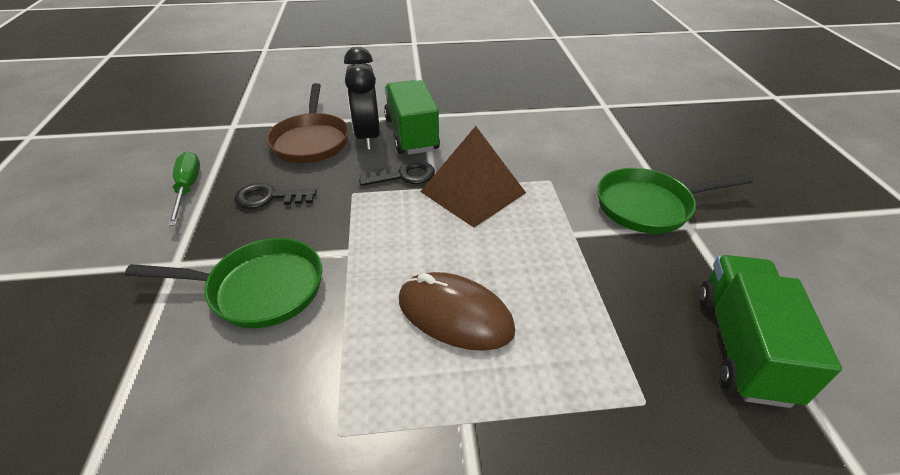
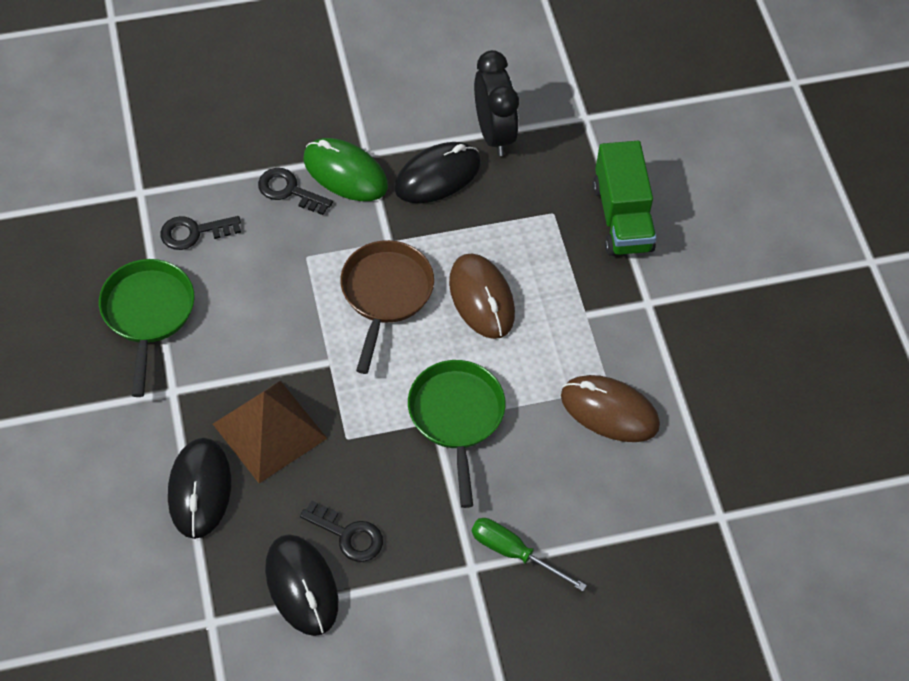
black key: 2 -> 3
black mouse: 0 -> 3
brown mouse: 1 -> 2
green mouse: 0 -> 1
green truck: 2 -> 1

